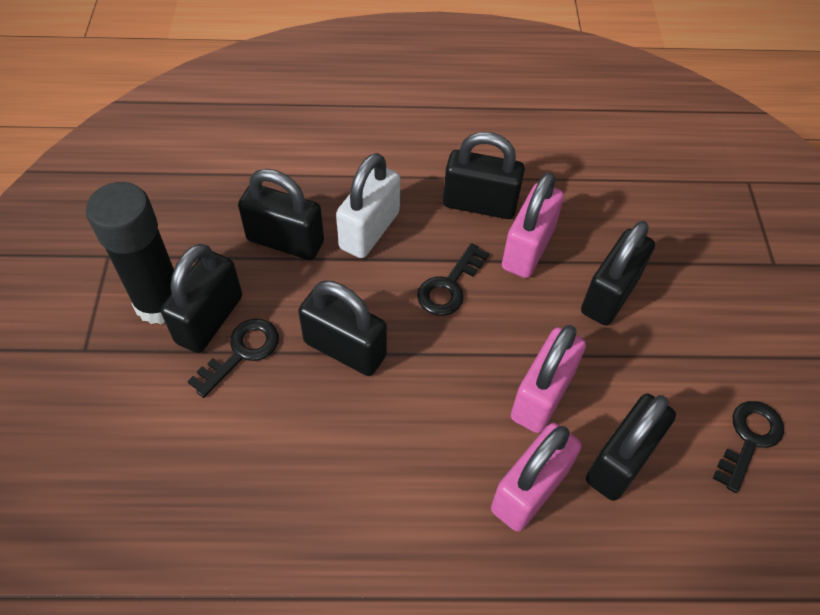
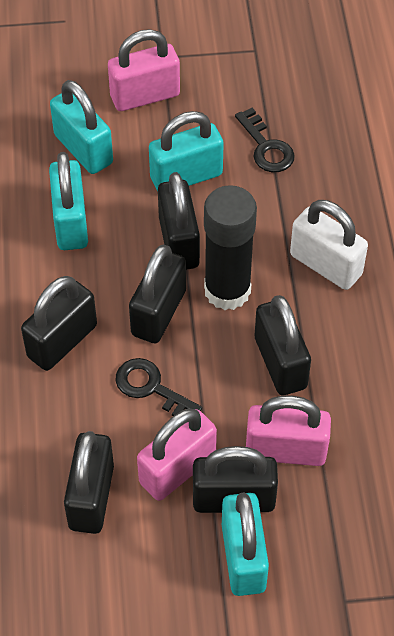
black key: 3 -> 2
turquoise padlock: 0 -> 4

